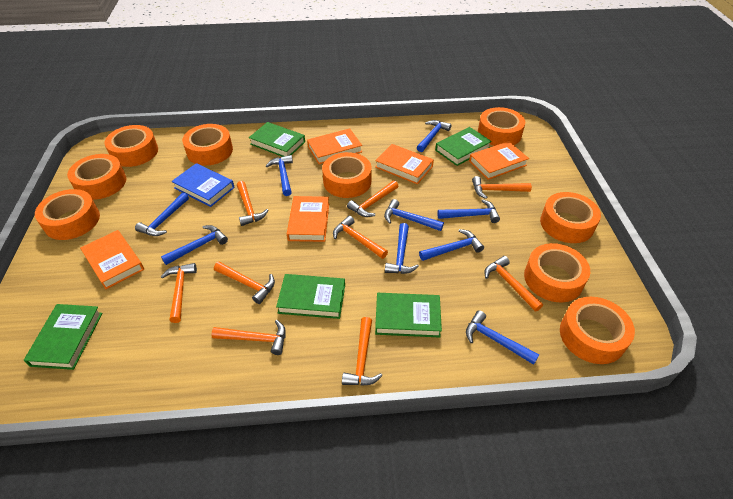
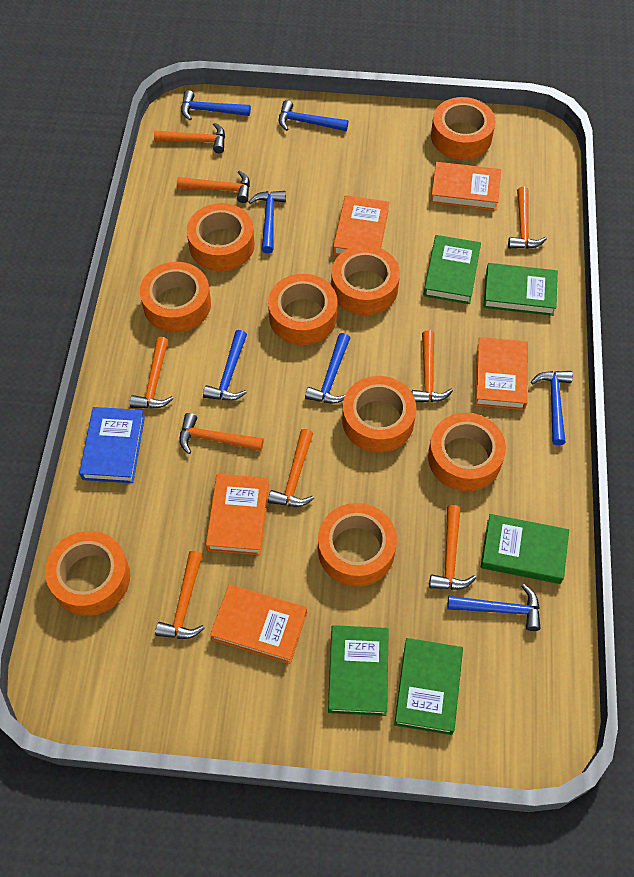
blue hammer: 9 -> 7

